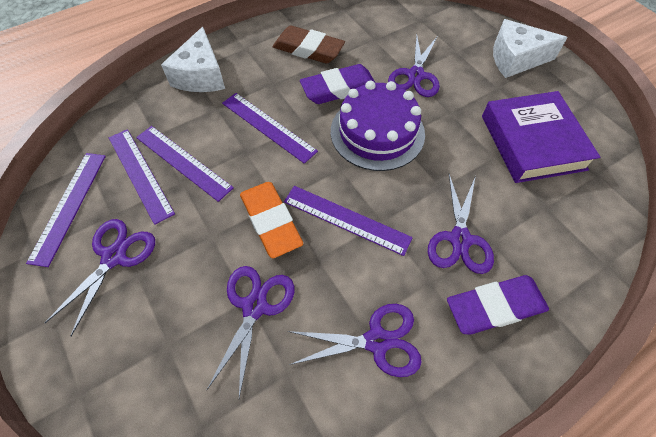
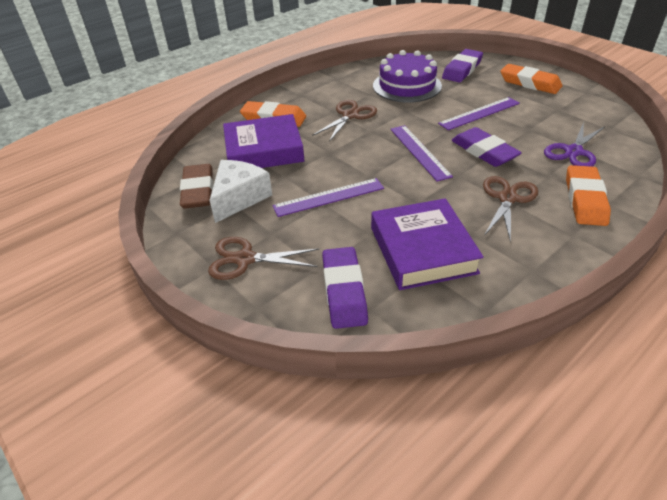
brown scissors: 0 -> 3
orange eraser: 1 -> 3
purple book: 1 -> 2
purple eraser: 2 -> 3
purple ruler: 5 -> 3
purple scissors: 5 -> 1
white cheese: 2 -> 1

